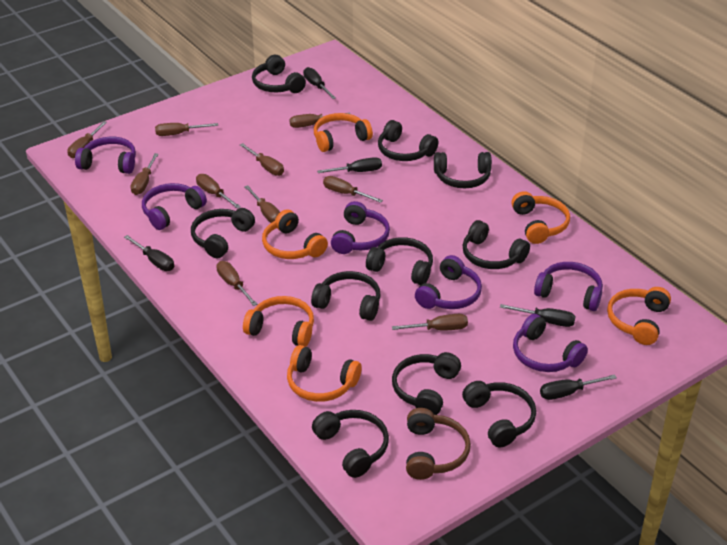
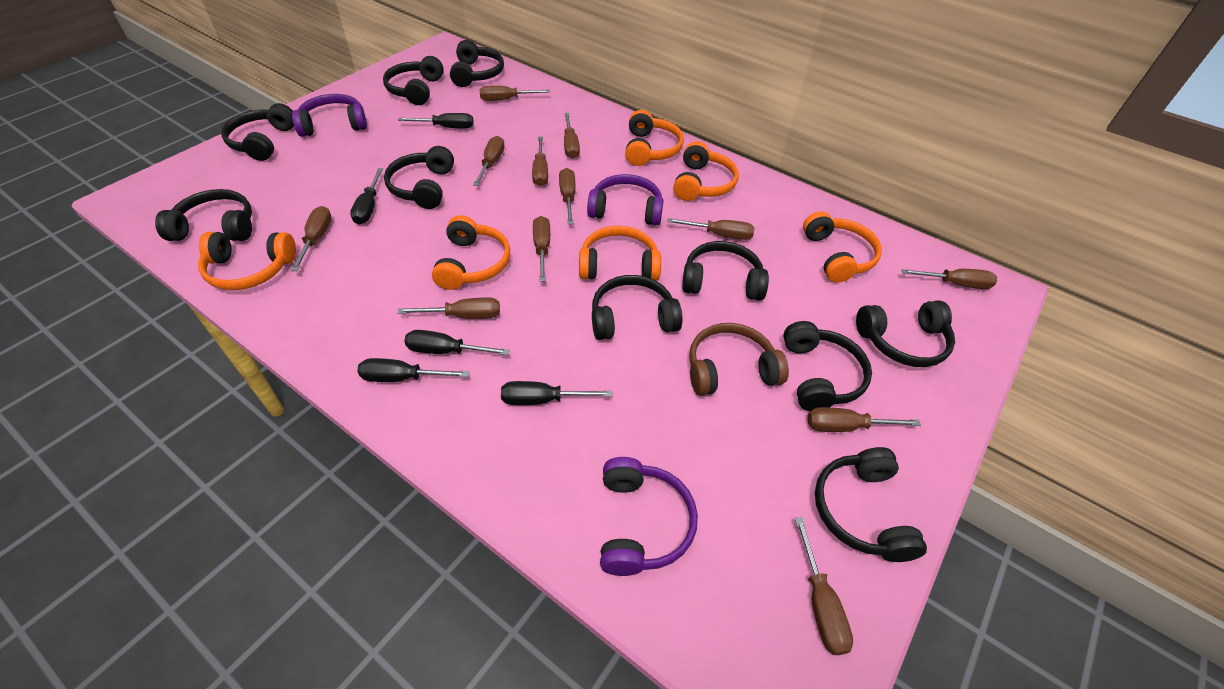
brown screwdriver: 10 -> 12
purple headphones: 6 -> 3

